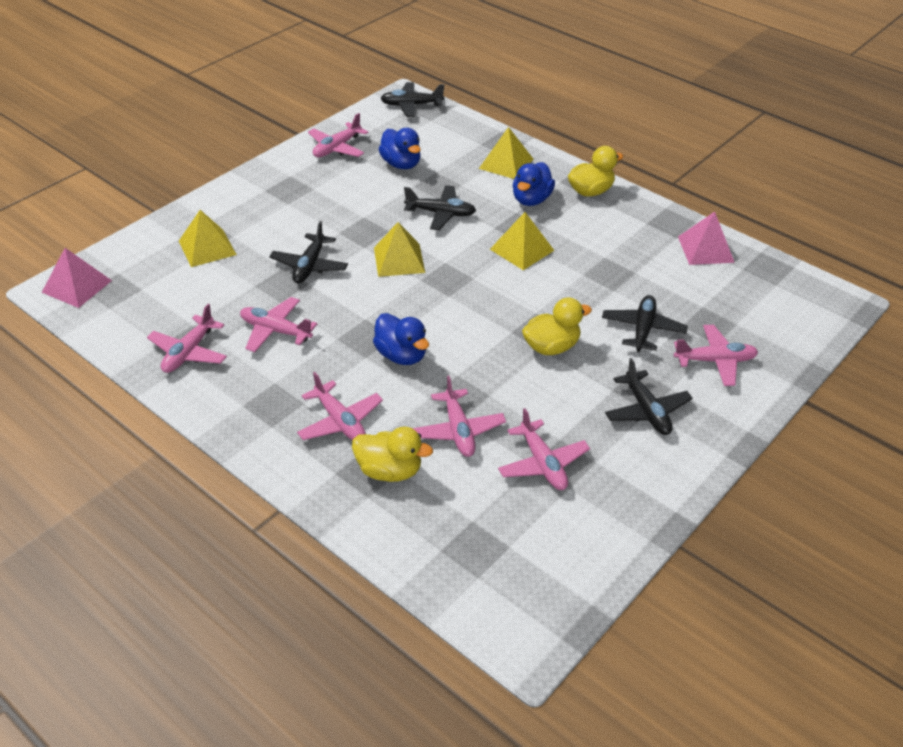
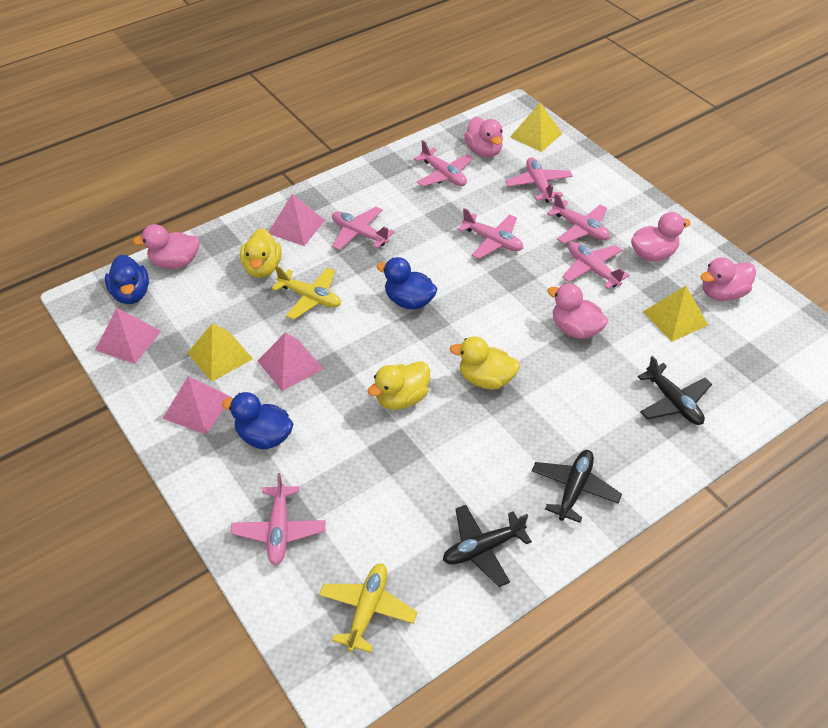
black plane: 5 -> 3
pink duck: 0 -> 5
pink pyramid: 2 -> 4
yellow plane: 0 -> 2
yellow pyramid: 4 -> 3

